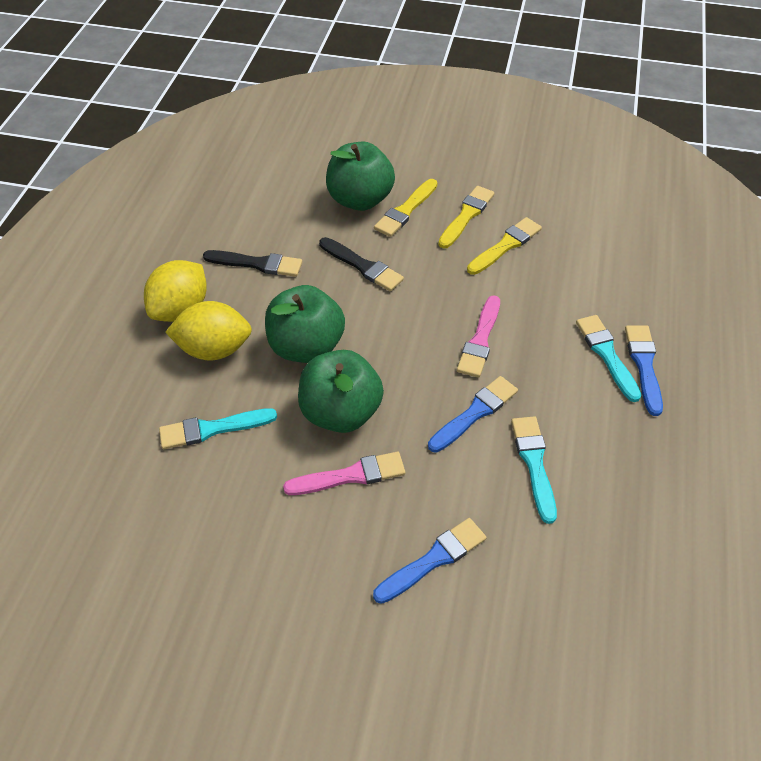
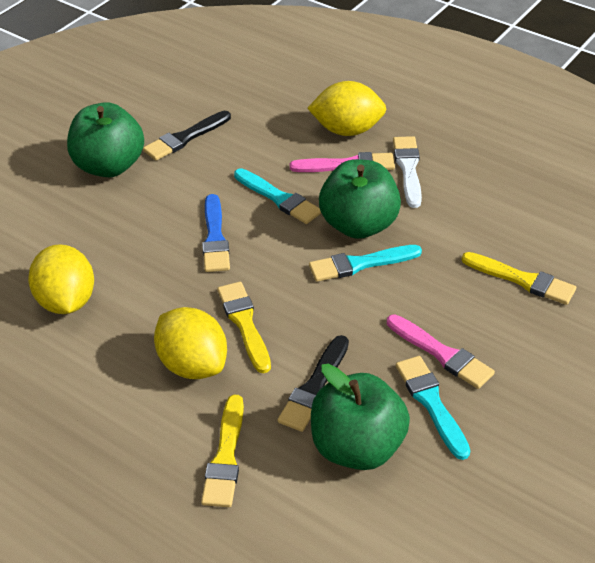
blue brush: 3 -> 1
white brush: 0 -> 1
yellow lemon: 2 -> 3

